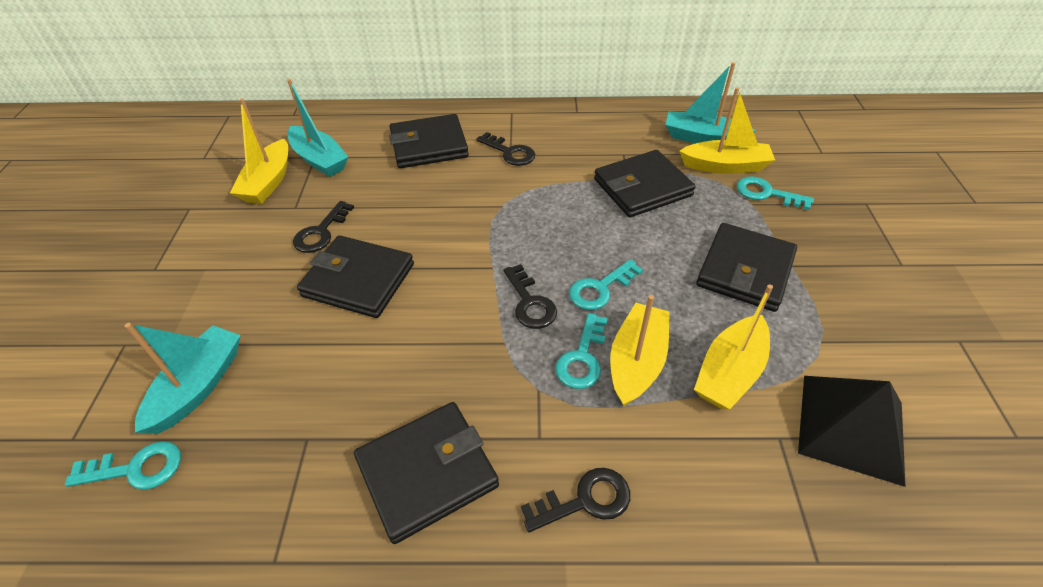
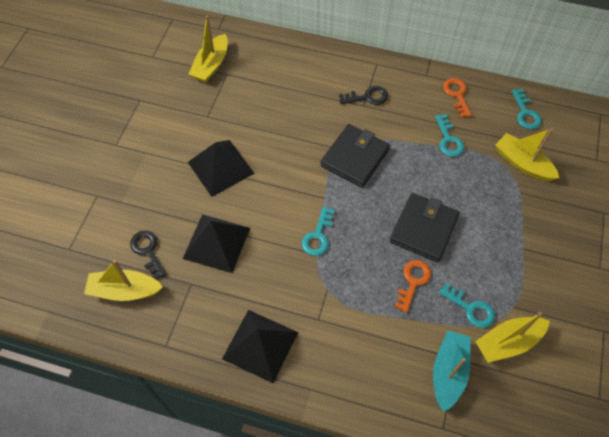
black key: 4 -> 2
black pyramid: 1 -> 3
black wallet: 5 -> 2
orange key: 0 -> 2
turquoise boat: 3 -> 1

